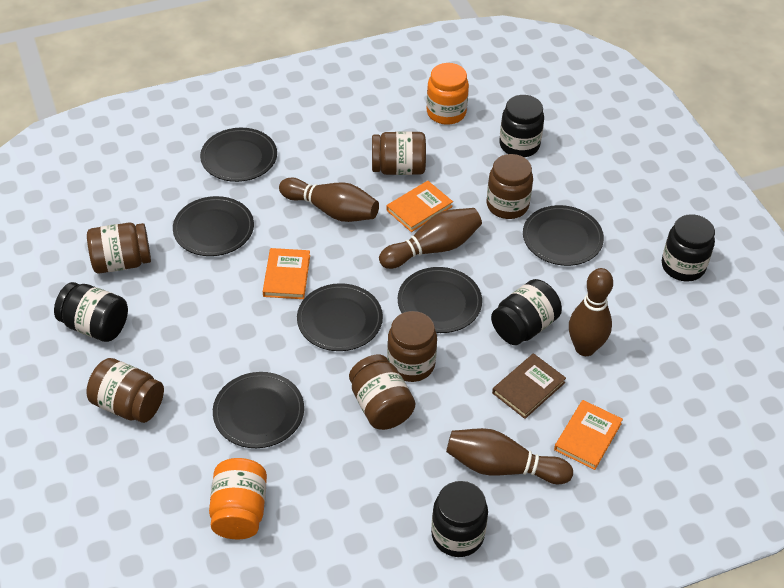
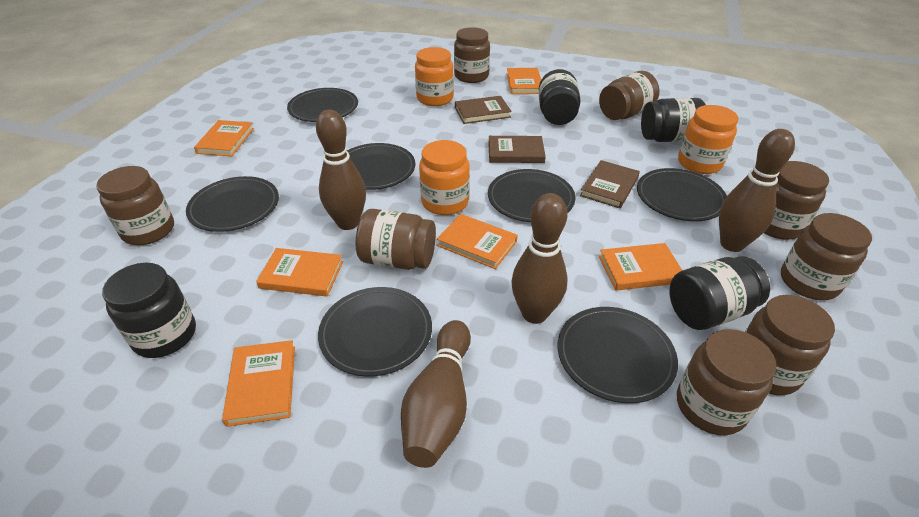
black jar: 5 -> 4
black plate: 6 -> 7
brown book: 1 -> 3
brown jar: 6 -> 8
orange book: 3 -> 6
orange jar: 2 -> 3

